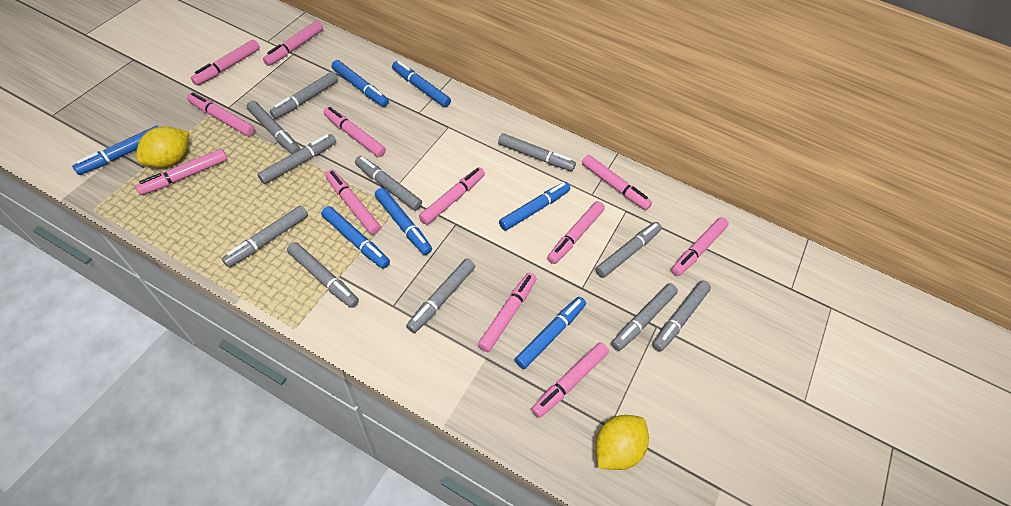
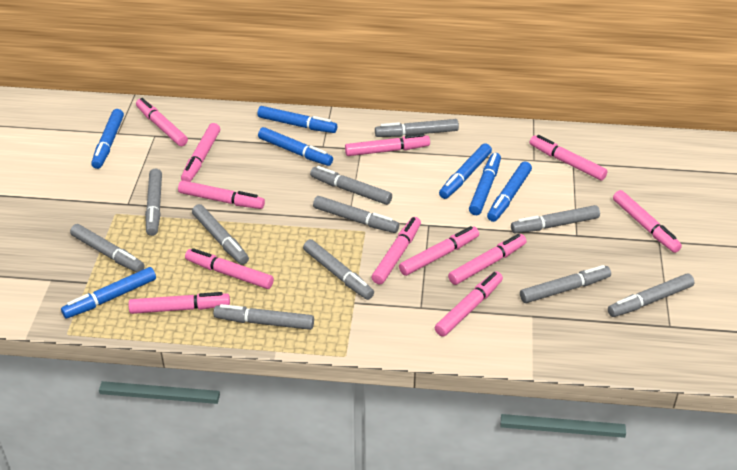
yellow lemon: 2 -> 0

